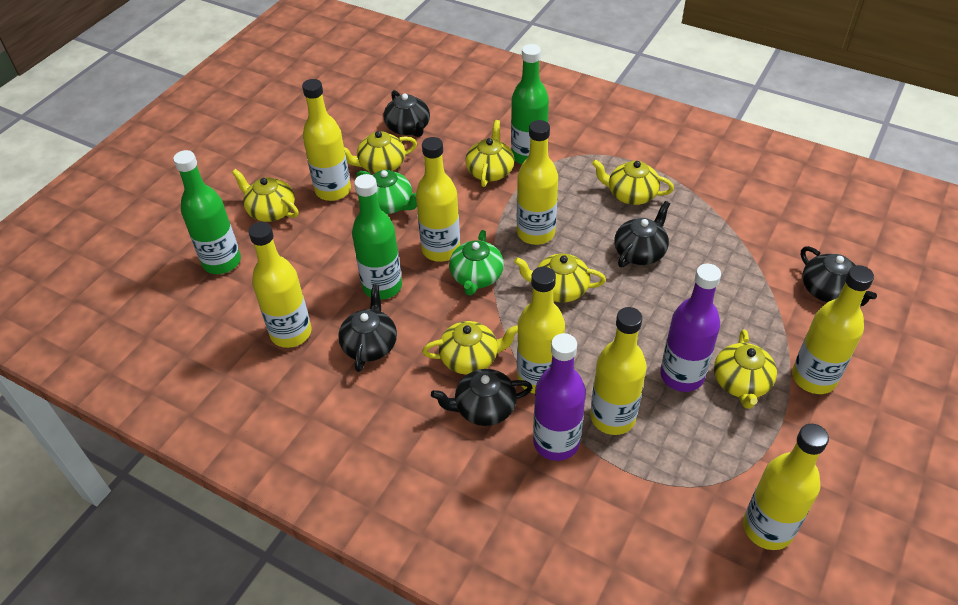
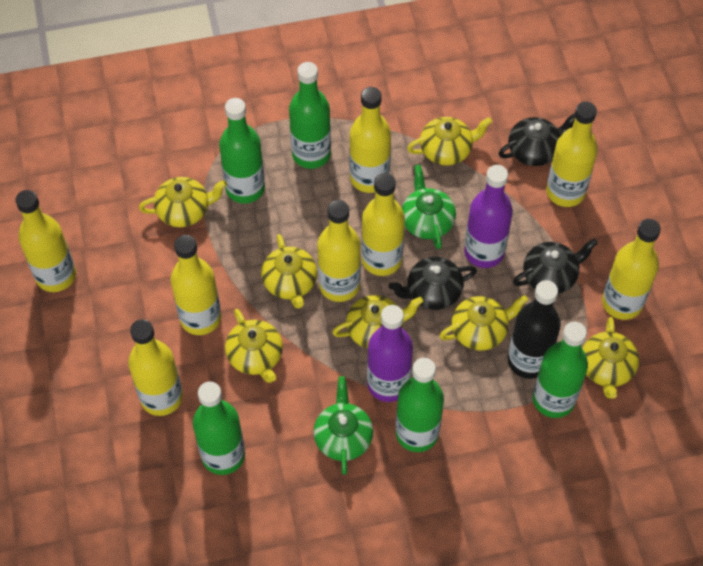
black bottle: 0 -> 1
black teapot: 5 -> 3
green bottle: 3 -> 5

